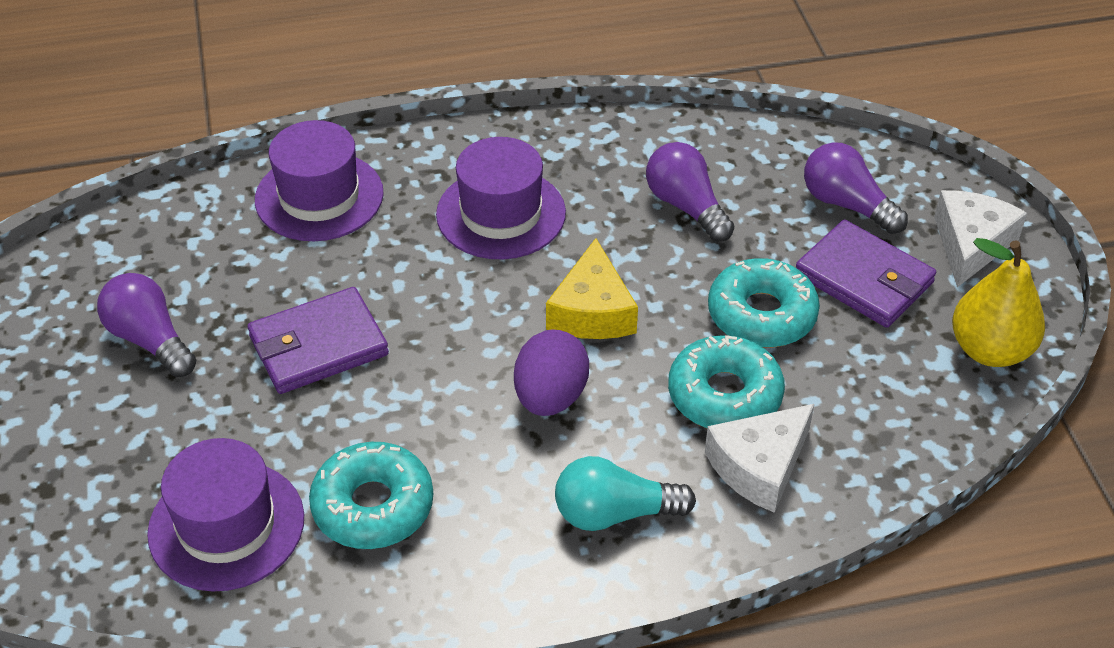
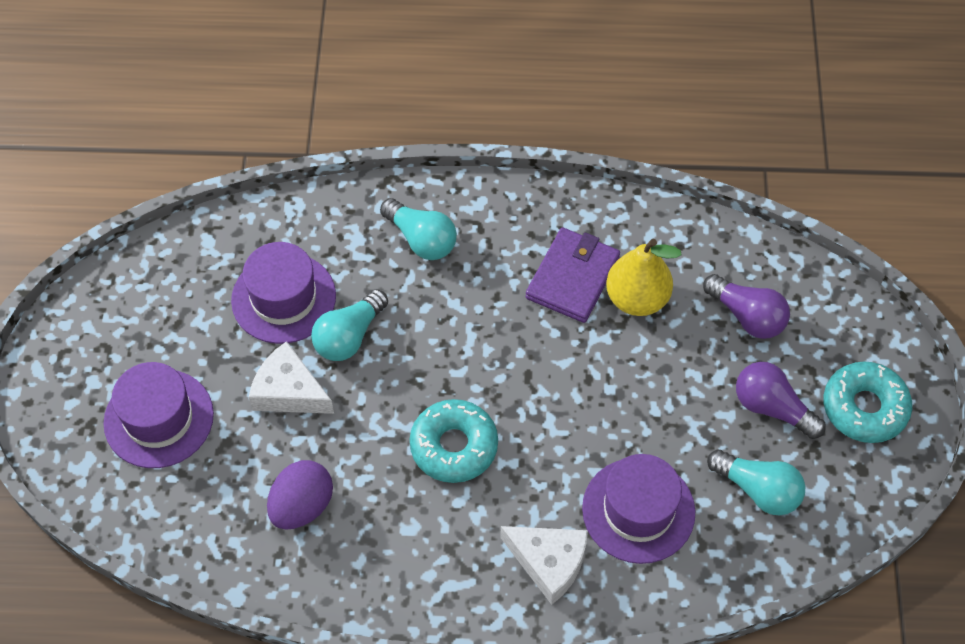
purple light bulb: 3 -> 2
purple wallet: 2 -> 1
turquoise donut: 3 -> 2
turquoise light bulb: 1 -> 3
yellow cheese: 1 -> 0

